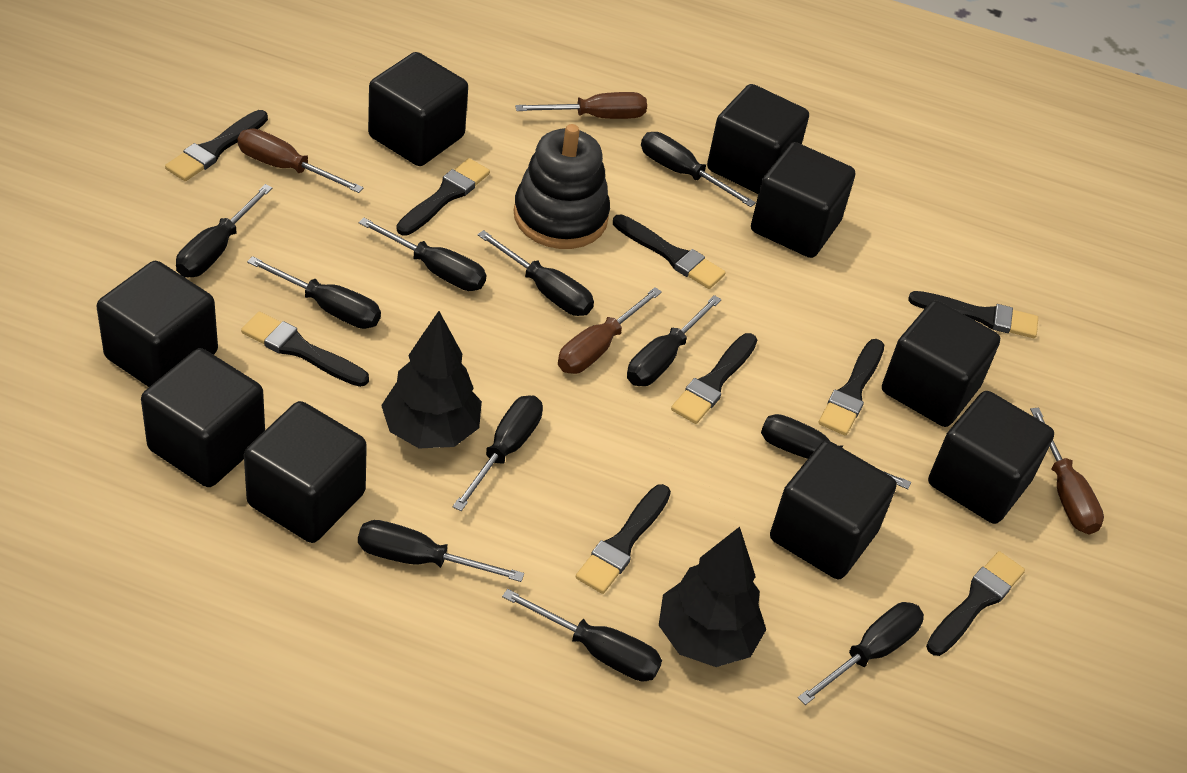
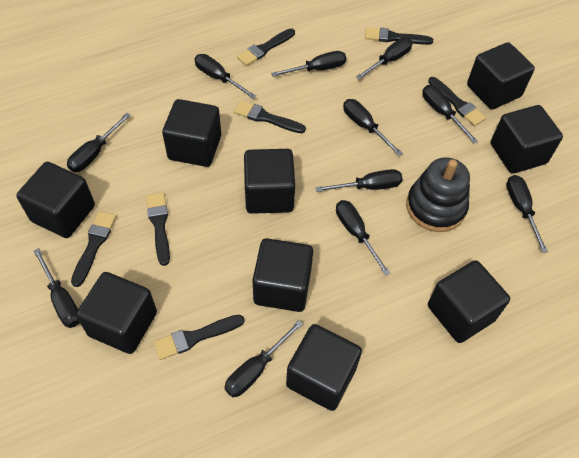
black brush: 9 -> 7
black tree: 2 -> 0
brown screwdriver: 4 -> 0

